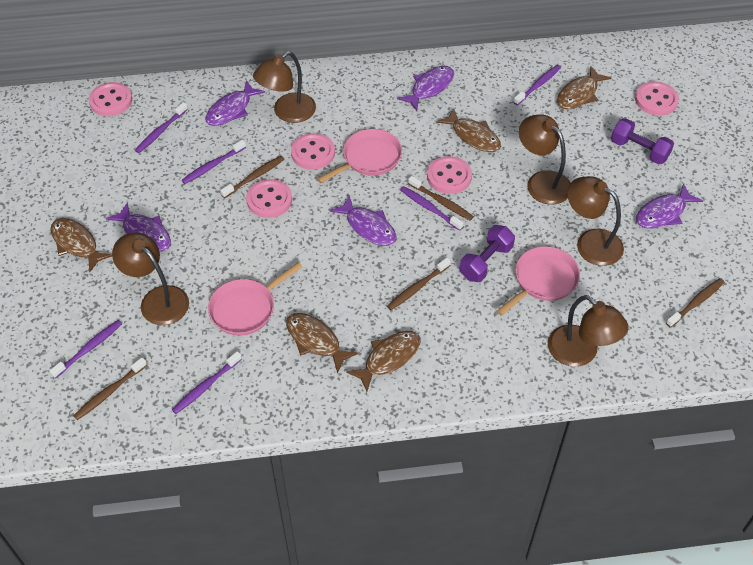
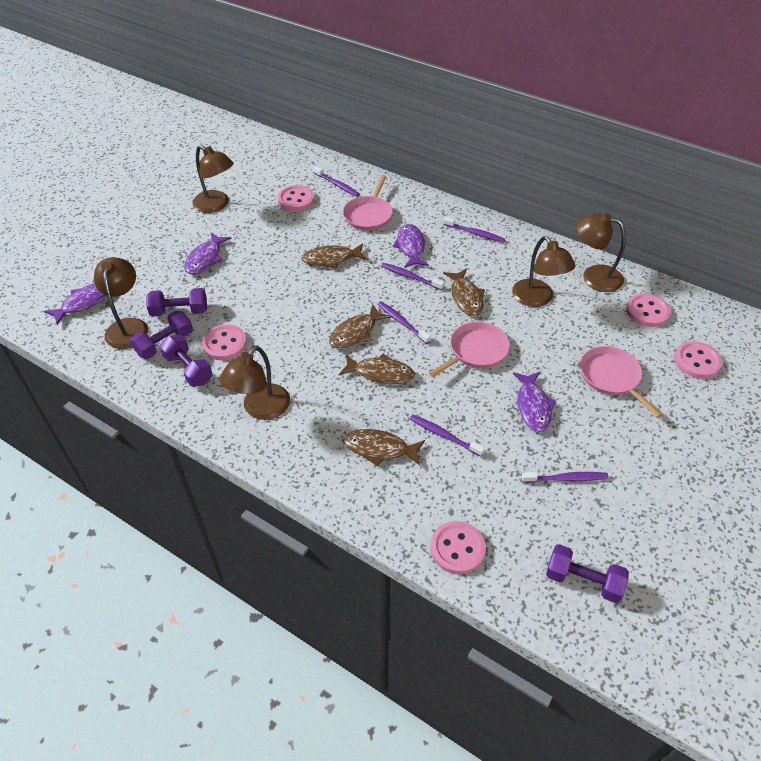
brown toothbrush: 5 -> 0
purple dumbbell: 2 -> 4
purple fish: 5 -> 4

